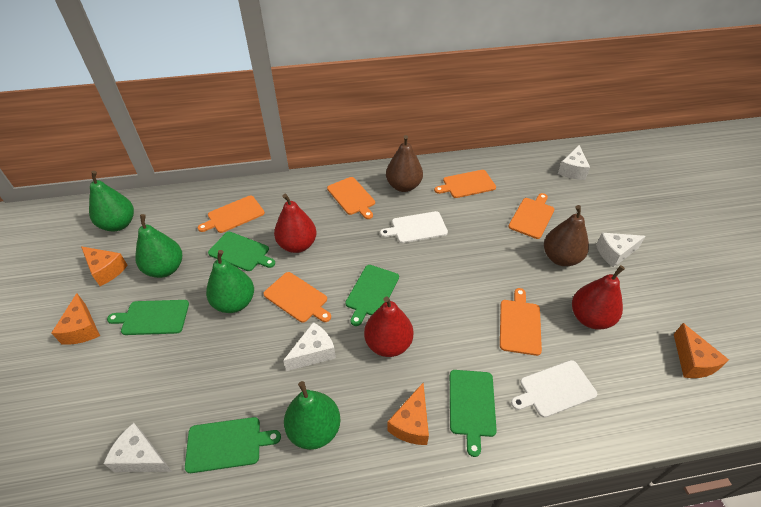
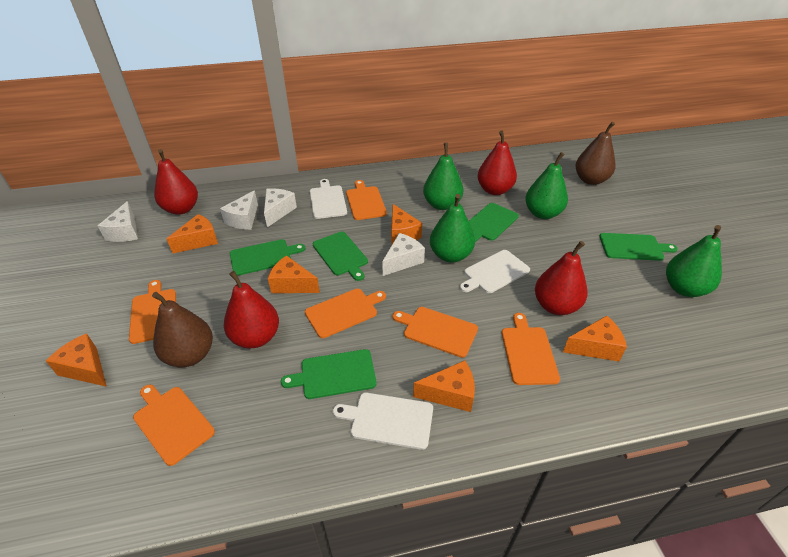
orange cheese: 4 -> 6
red pear: 3 -> 4
white cutting board: 2 -> 3

